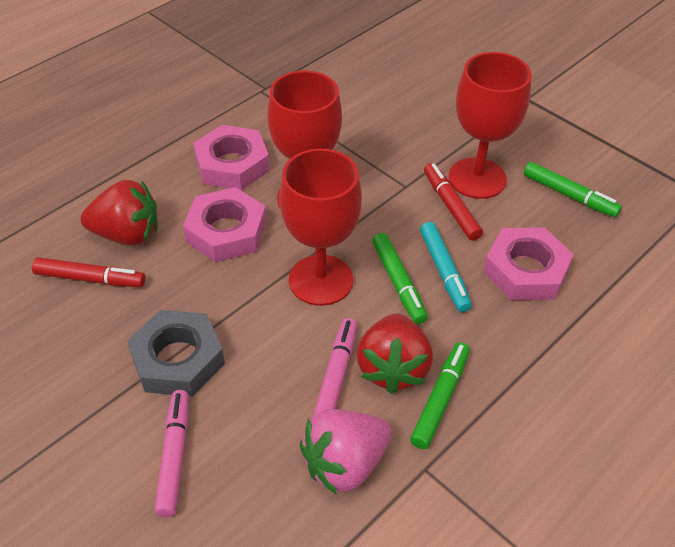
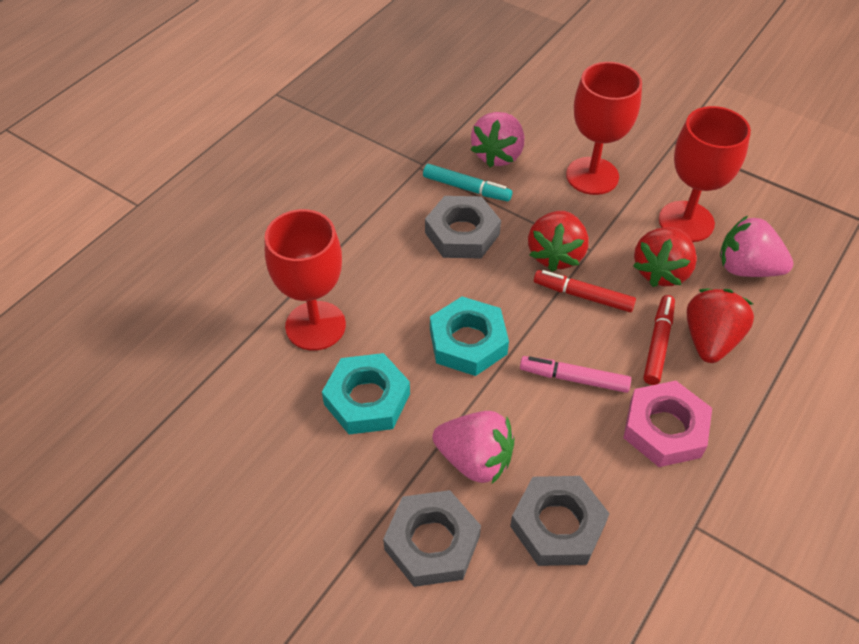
green marker: 3 -> 0
grey nut: 1 -> 3
pink marker: 2 -> 1
pink nut: 3 -> 1
pink strawberry: 1 -> 3
red strawberry: 2 -> 3
turquoise nut: 0 -> 2

